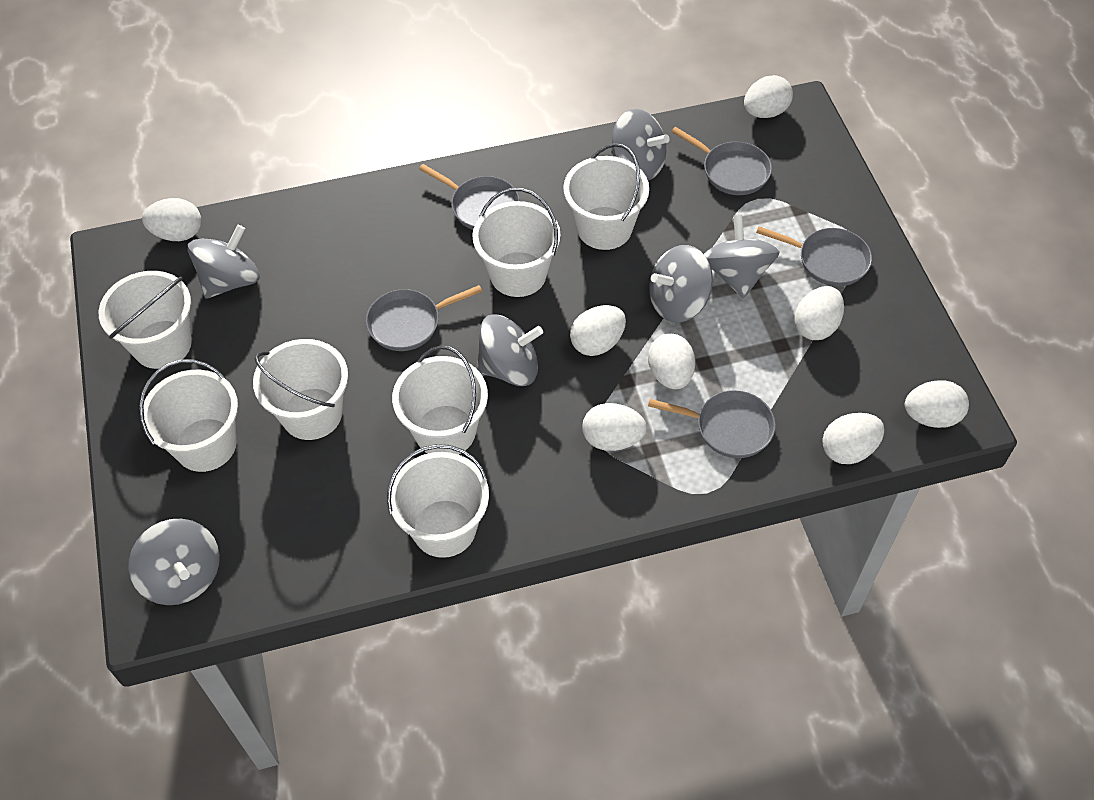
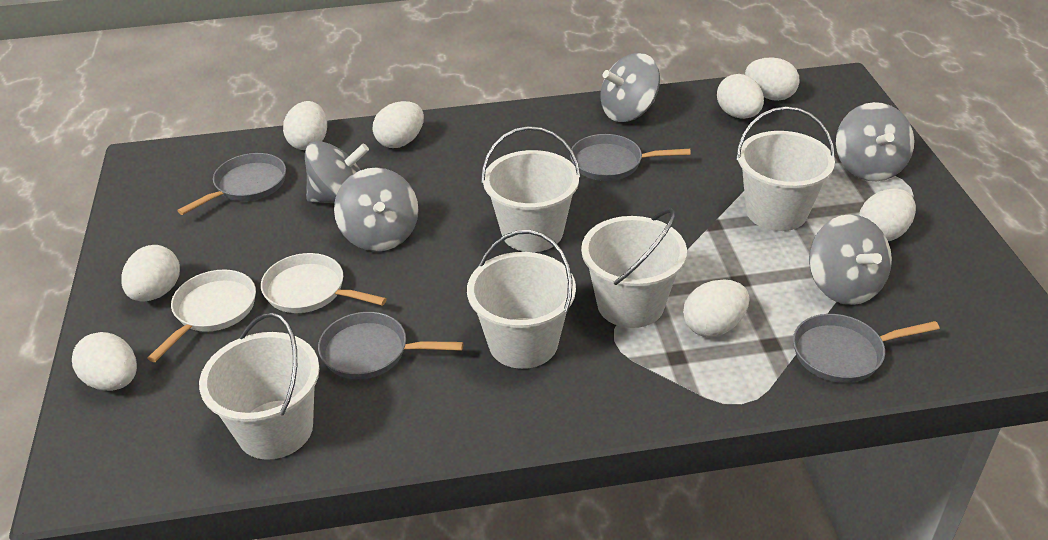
grey pan: 5 -> 4
grey spinning top: 6 -> 5
white bucket: 7 -> 5
white pan: 0 -> 2

